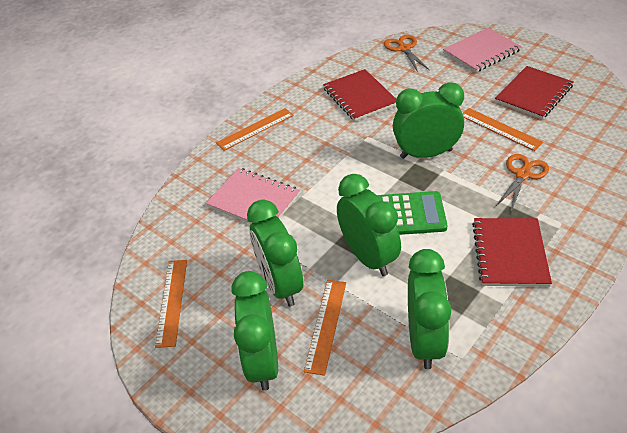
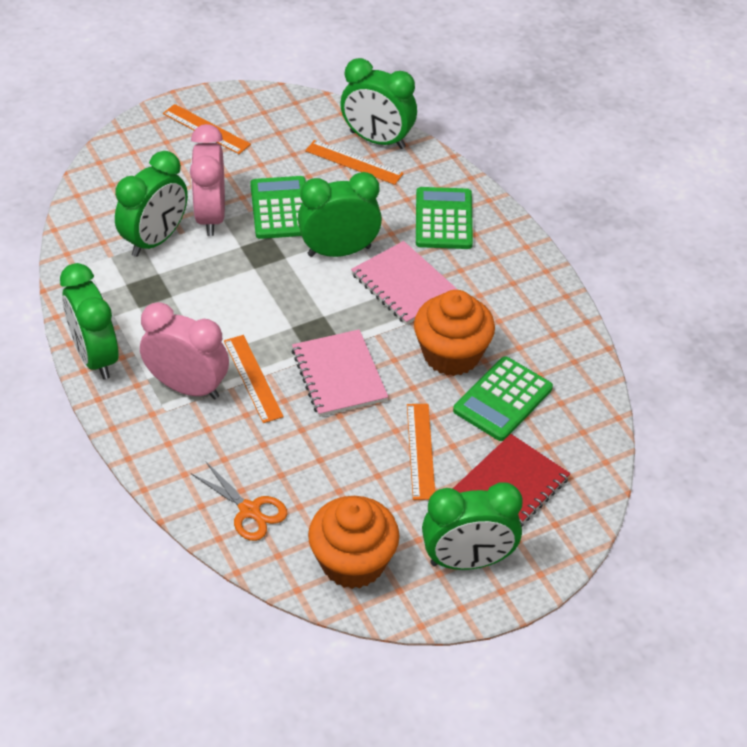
green calculator: 1 -> 3
orange cupcake: 0 -> 2
orange scissors: 2 -> 1
pink clock: 0 -> 2
red notebook: 3 -> 1

